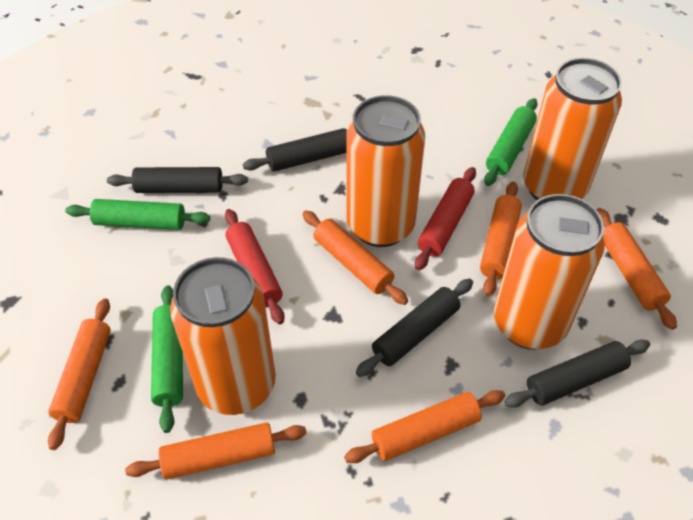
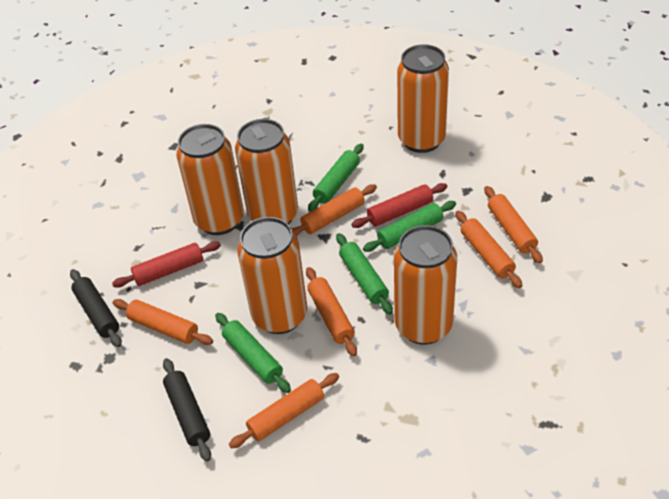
black rolling pin: 4 -> 2
green rolling pin: 3 -> 4
orange can: 4 -> 5

